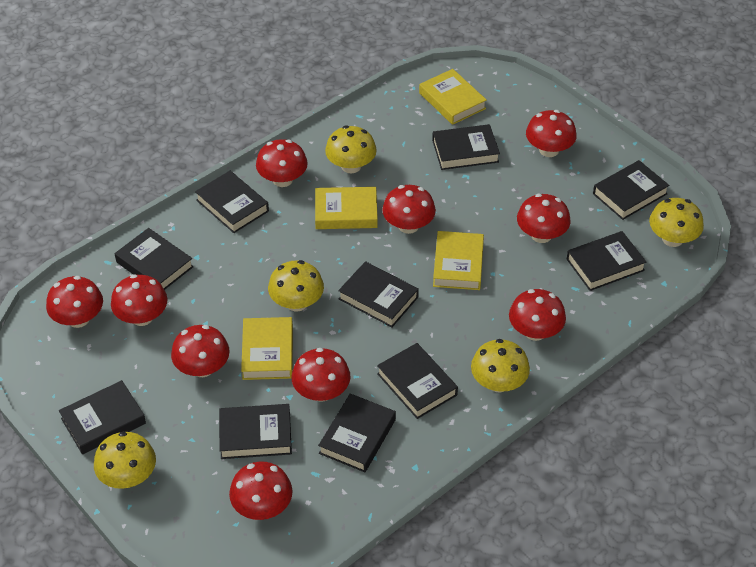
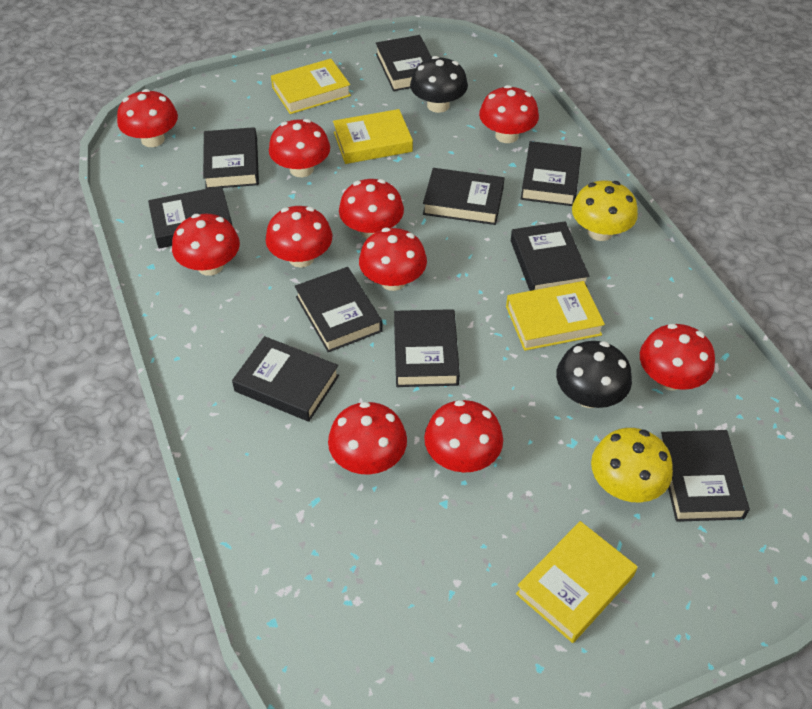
black mushroom: 0 -> 2
yellow mushroom: 5 -> 2

